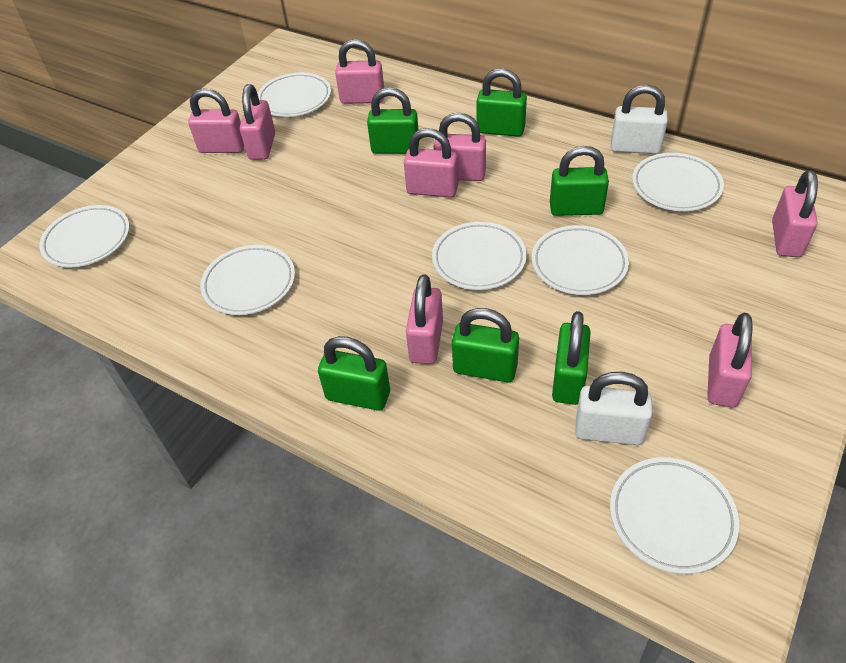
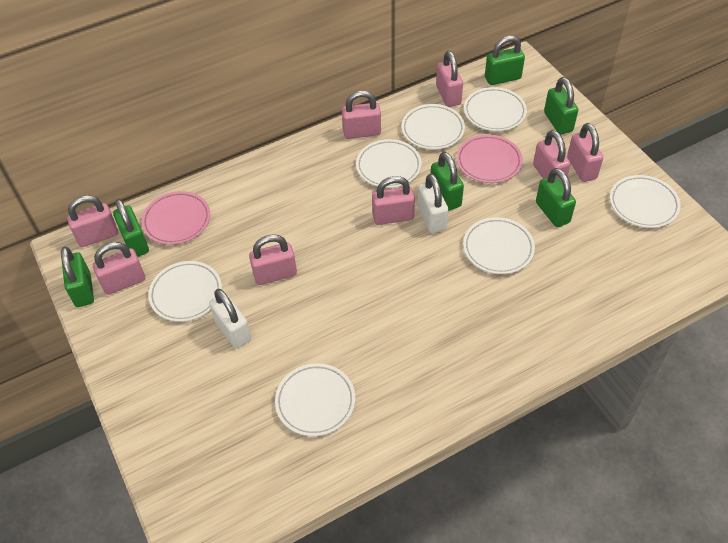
pink plate: 0 -> 2

